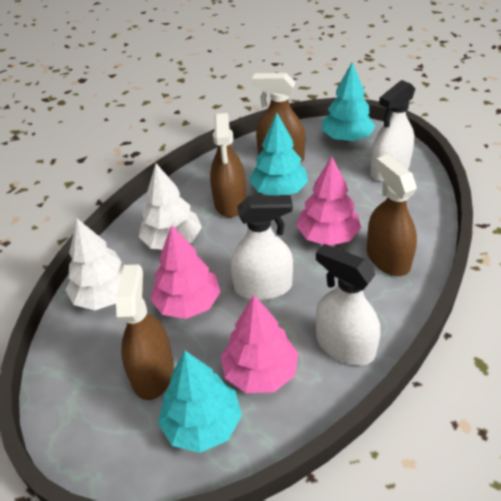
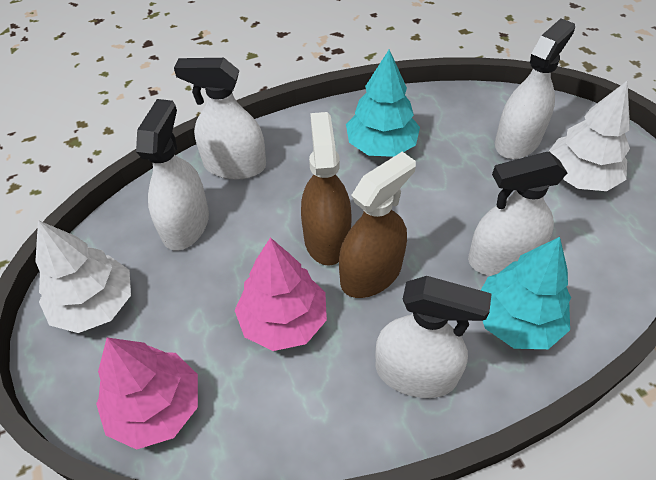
brown spray bottle: 4 -> 2
pink tree: 3 -> 2
turquoise tree: 3 -> 2
white spray bottle: 3 -> 5

